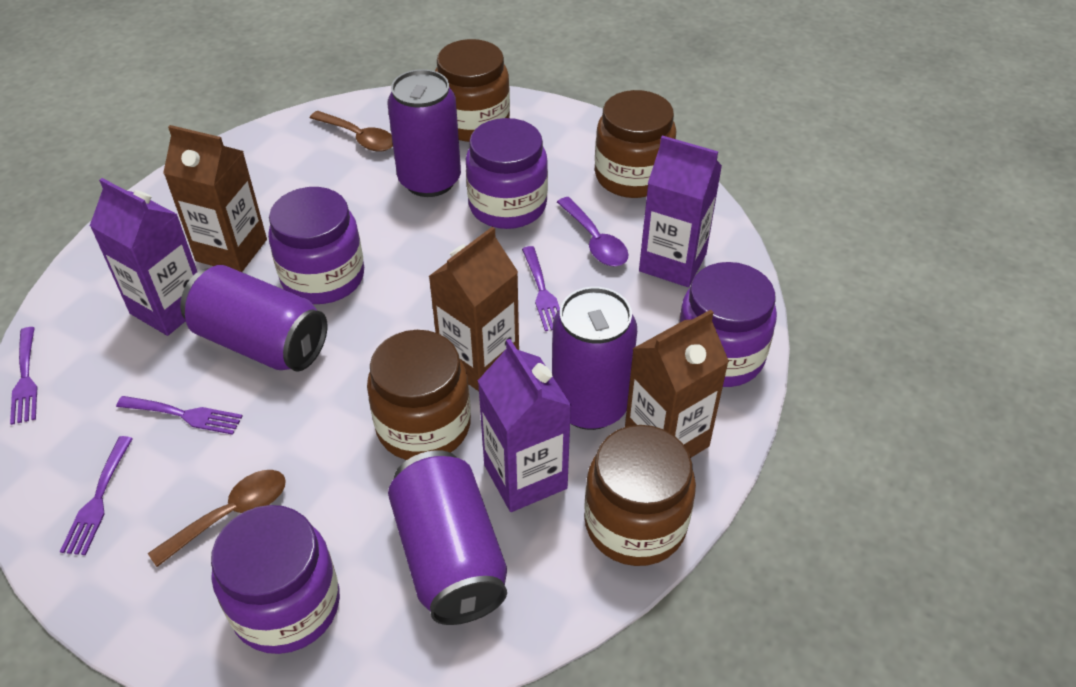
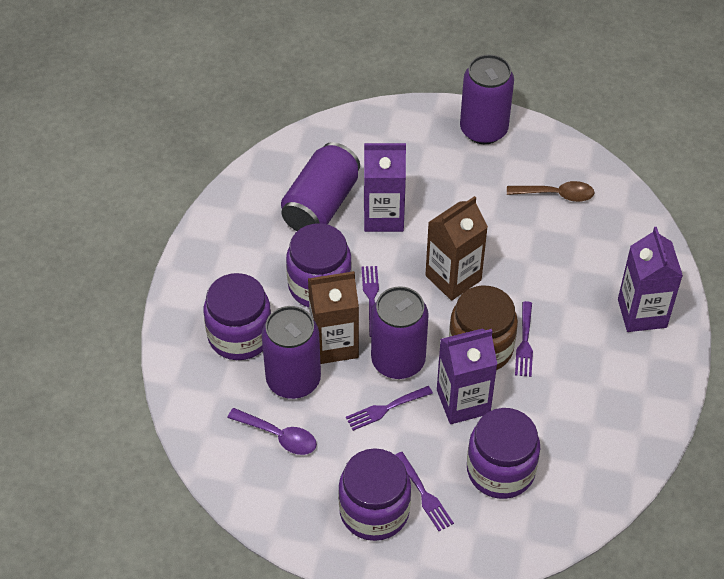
brown carton: 3 -> 2
brown jar: 4 -> 1
brown spoon: 2 -> 1

